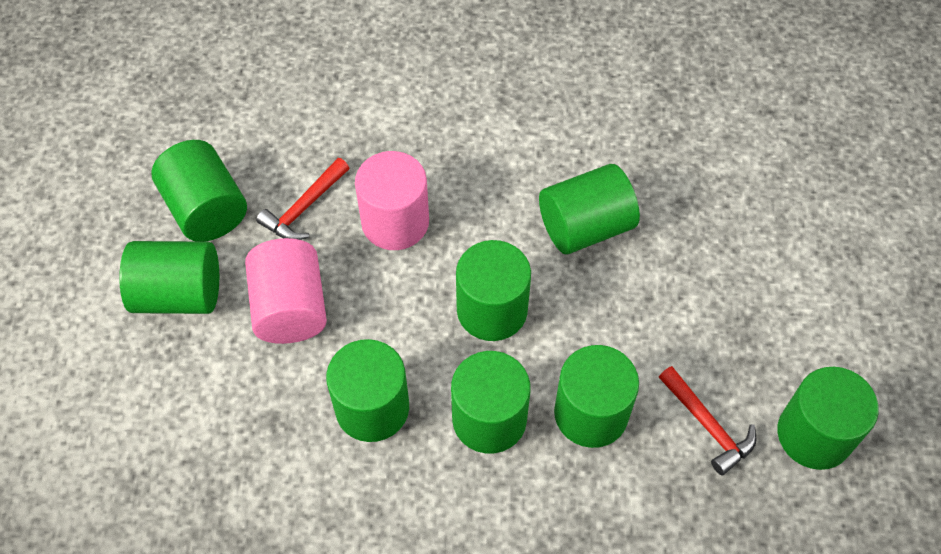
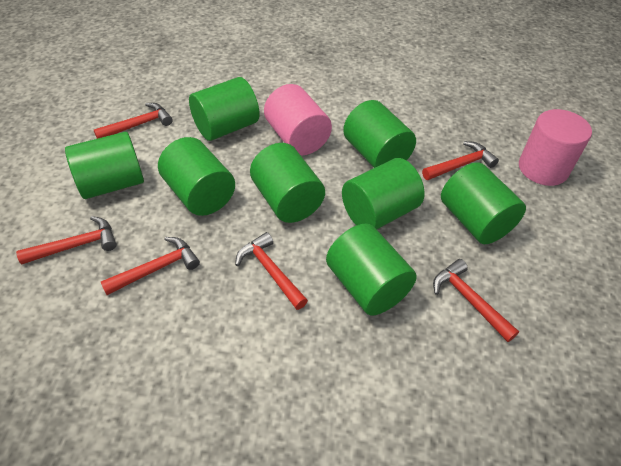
red hammer: 2 -> 6

